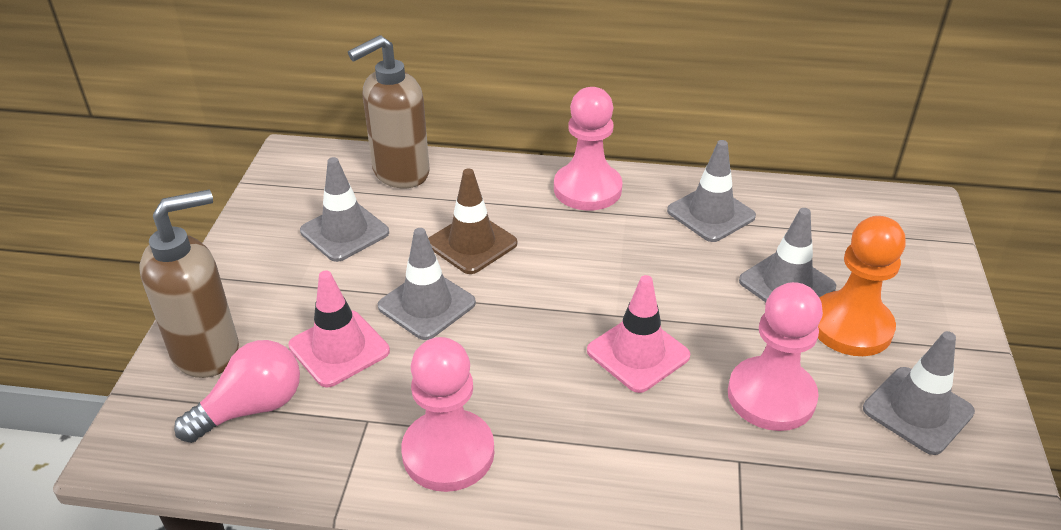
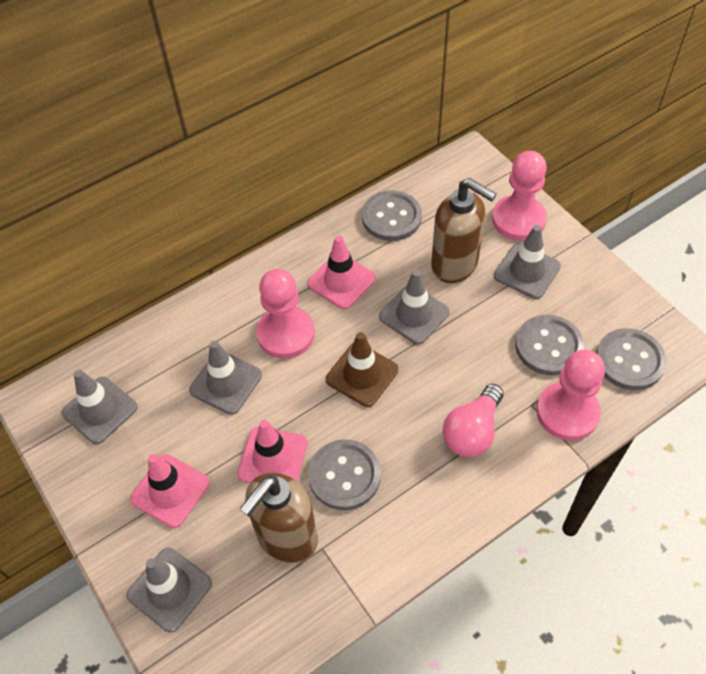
grey button: 0 -> 4
orange pawn: 1 -> 0
pink traffic cone: 2 -> 3

